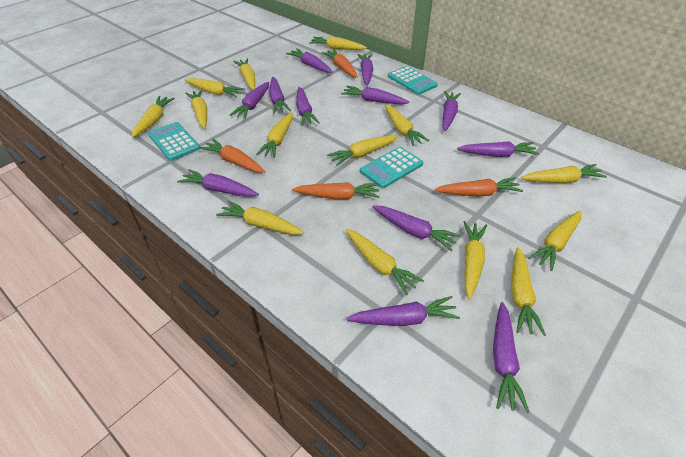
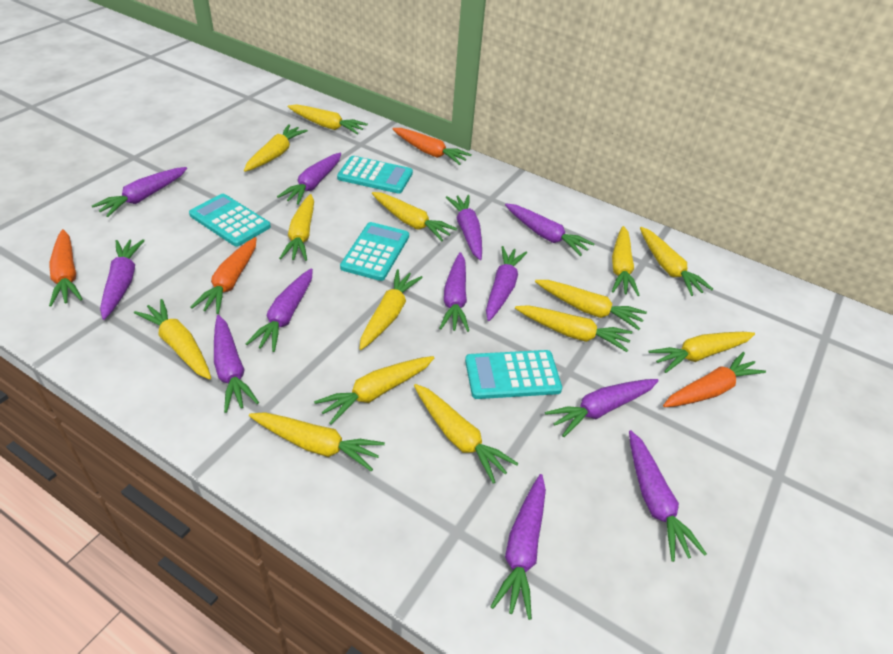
turquoise calculator: 3 -> 4

